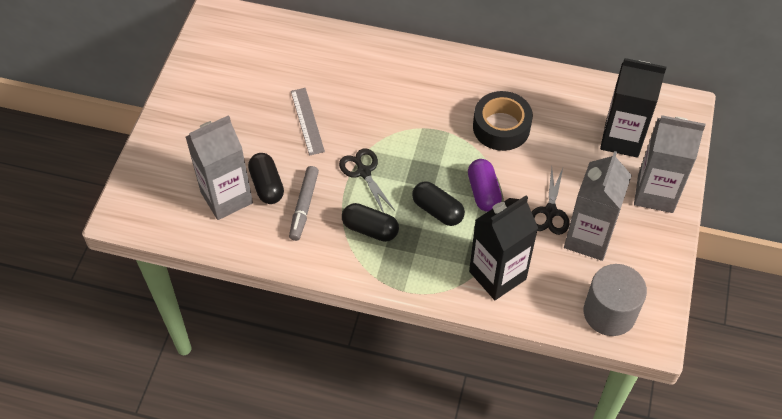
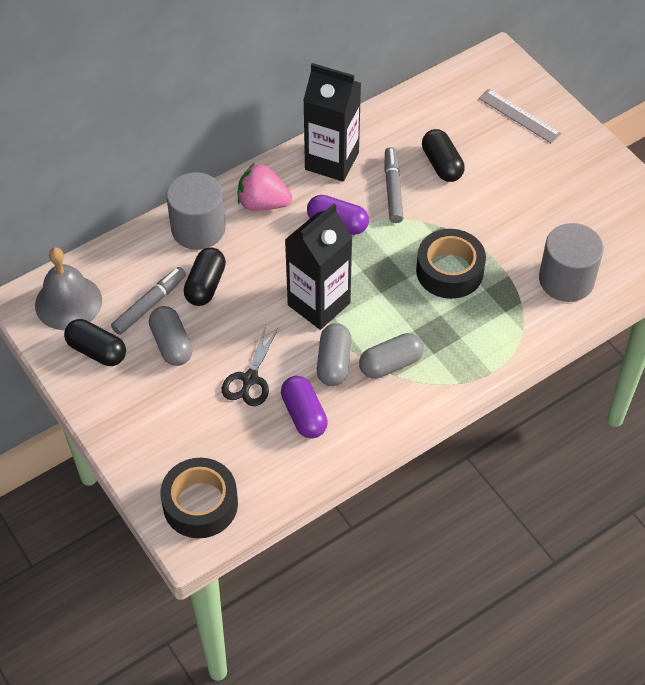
black scissors: 2 -> 1
black tape: 1 -> 2
grey bell: 0 -> 1
grey capsule: 0 -> 3
grey carton: 3 -> 0
grey cylinder: 1 -> 2
grey marker: 1 -> 2
pink strawberry: 0 -> 1
purple capsule: 1 -> 2

